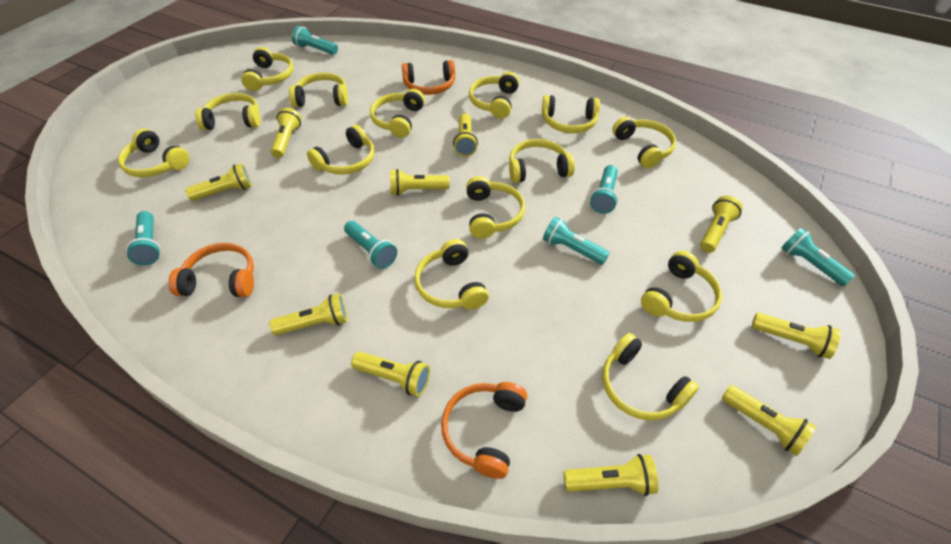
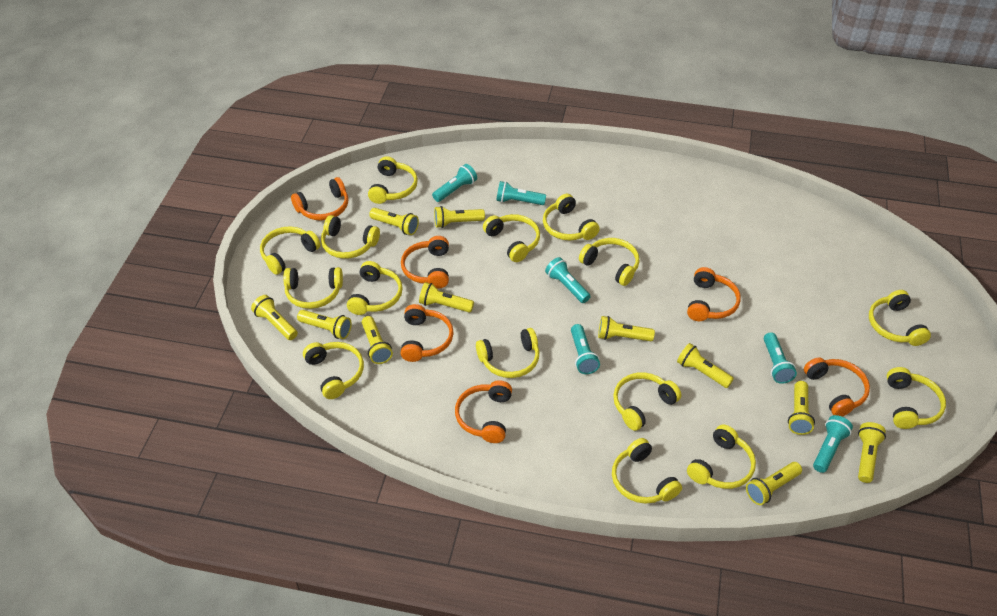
orange headphones: 3 -> 6
yellow flashlight: 10 -> 11
yellow headphones: 14 -> 15

